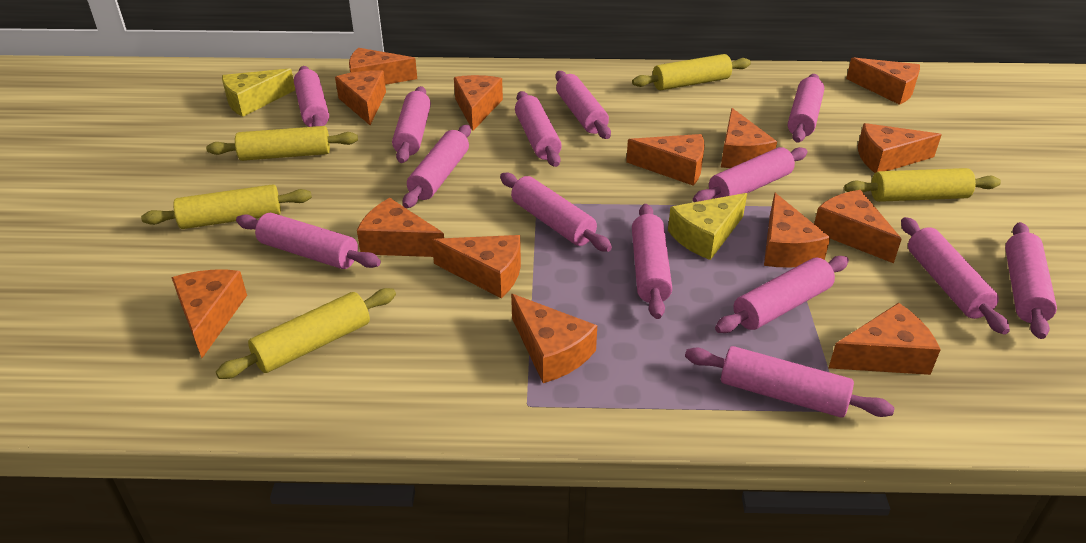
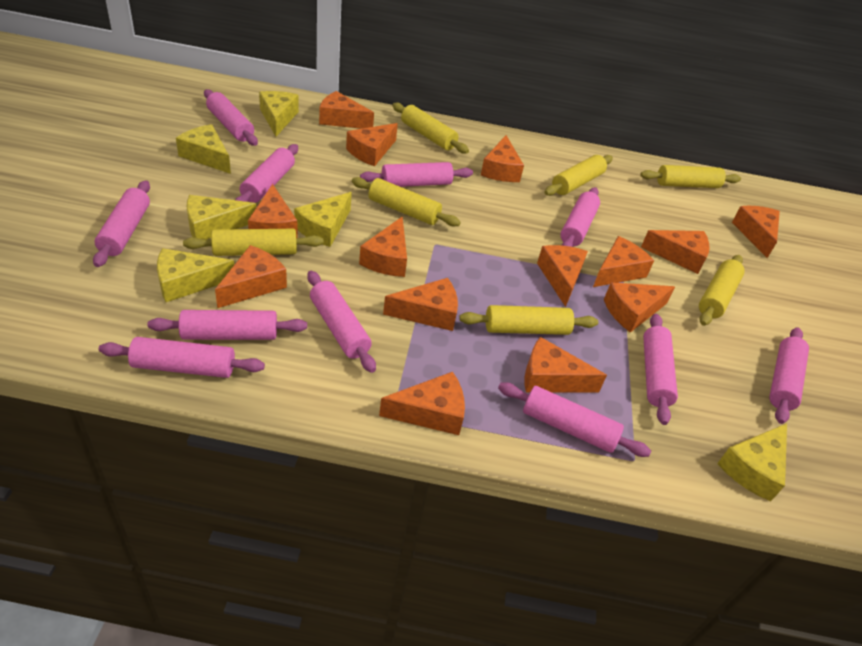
pink rolling pin: 14 -> 11
yellow cheese: 2 -> 6
yellow rolling pin: 5 -> 7

